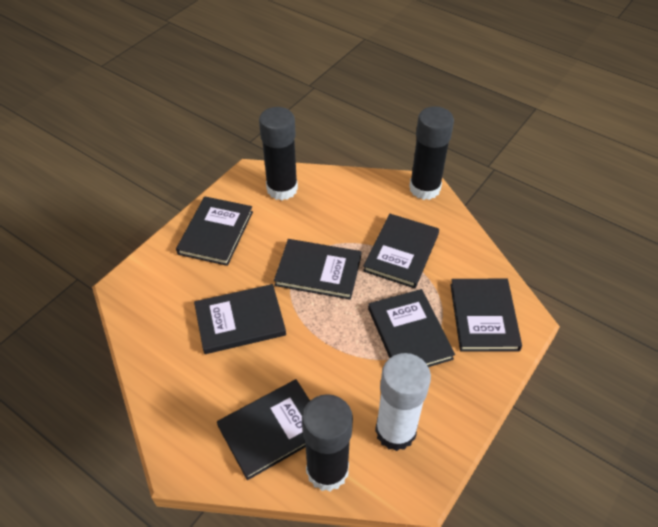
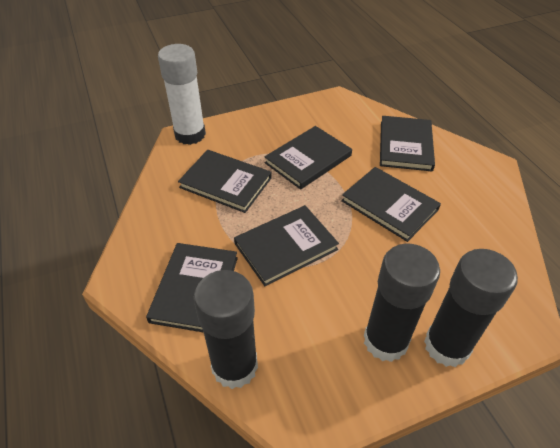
black book: 7 -> 6

